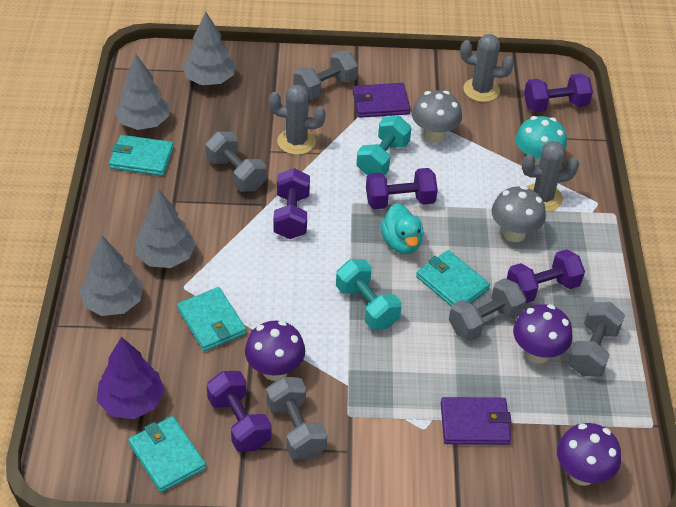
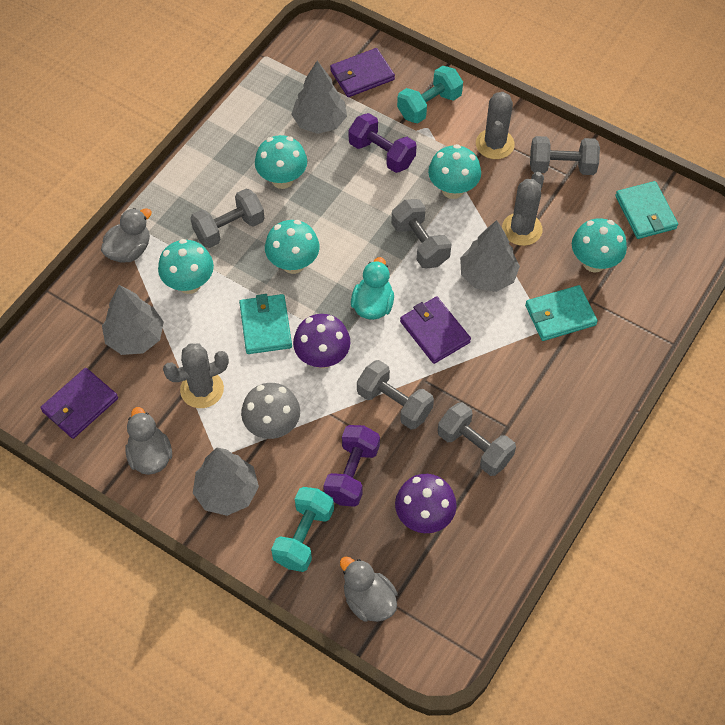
grey duck: 0 -> 3
grey mushroom: 2 -> 1
purple dumbbell: 5 -> 2
purple mushroom: 3 -> 2
purple tree: 1 -> 0
purple wallet: 2 -> 3
turquoise mushroom: 1 -> 5
turquoise wallet: 4 -> 3

